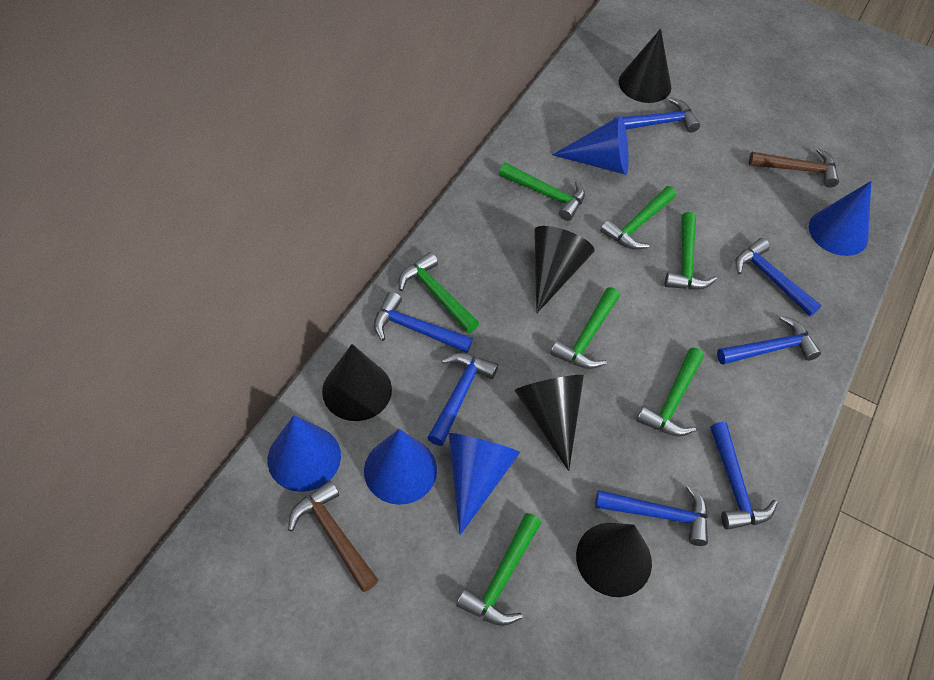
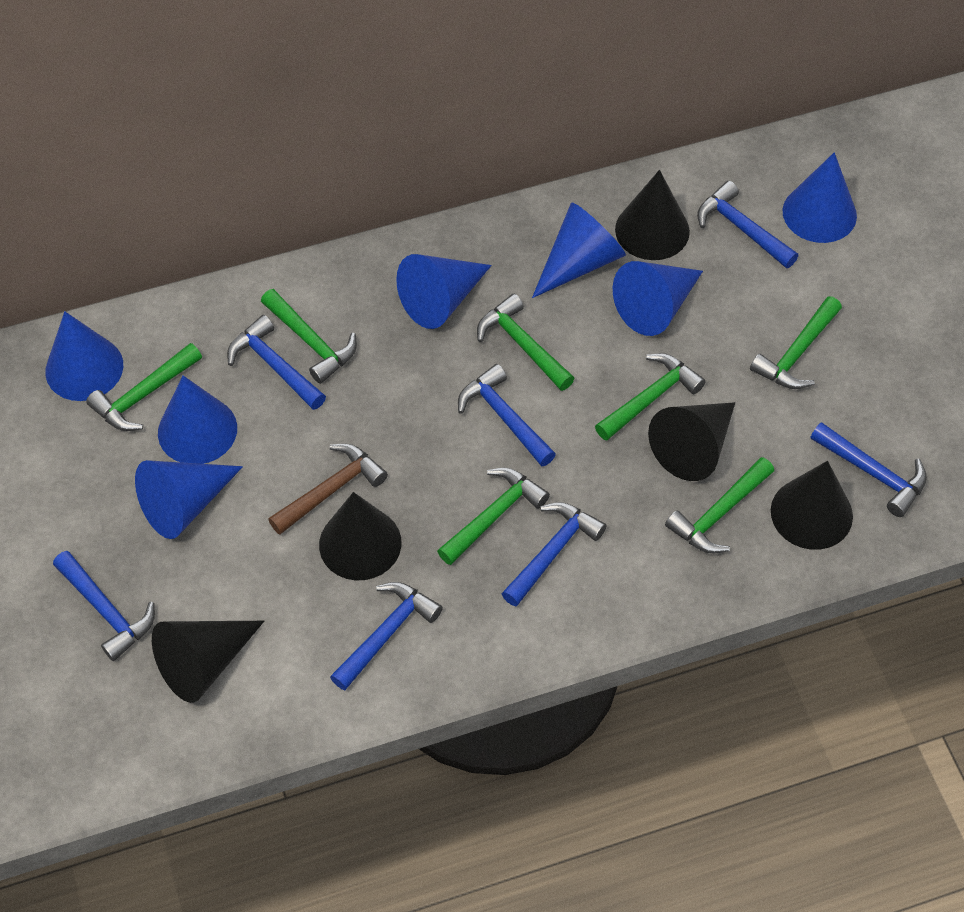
blue cone: 5 -> 7
brown hammer: 2 -> 1

